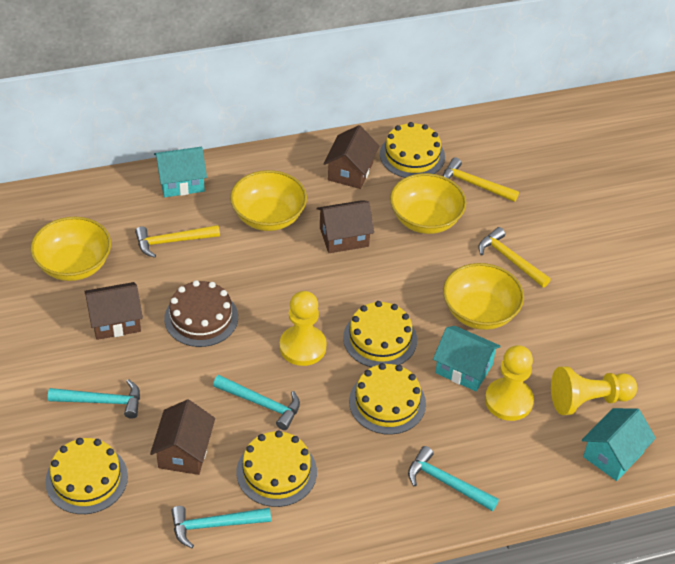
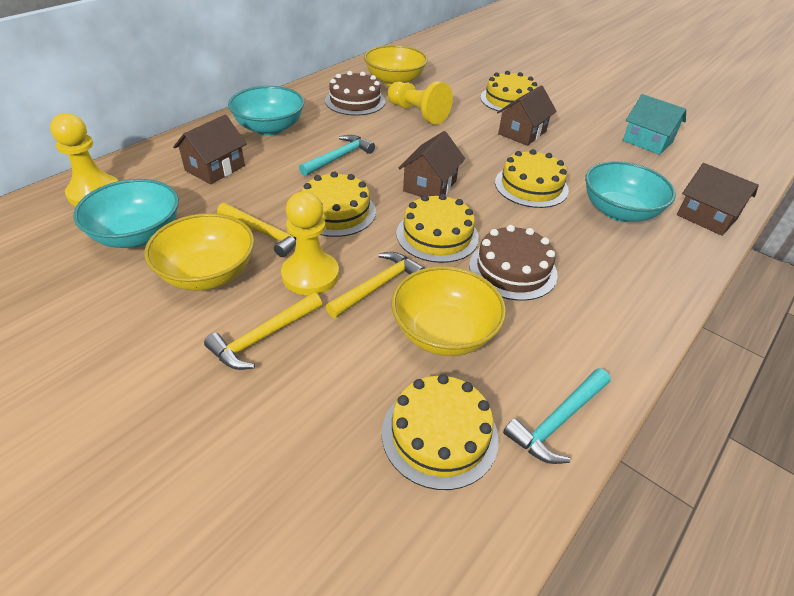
brown cake: 1 -> 2
turquoise bowl: 0 -> 3
turquoise hammer: 4 -> 2
turquoise house: 3 -> 1
yellow bowl: 4 -> 3

